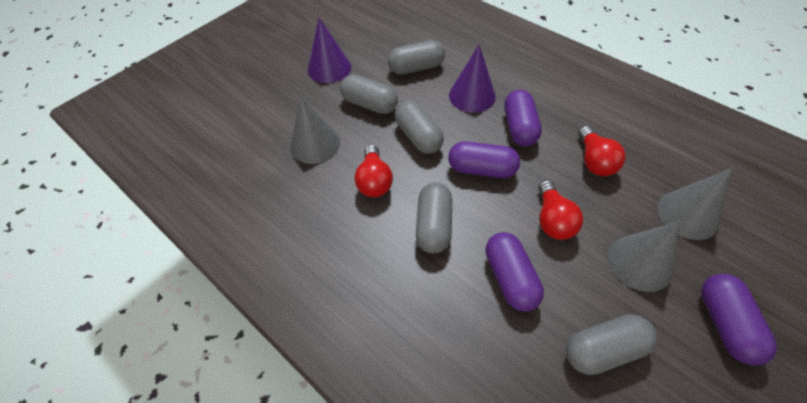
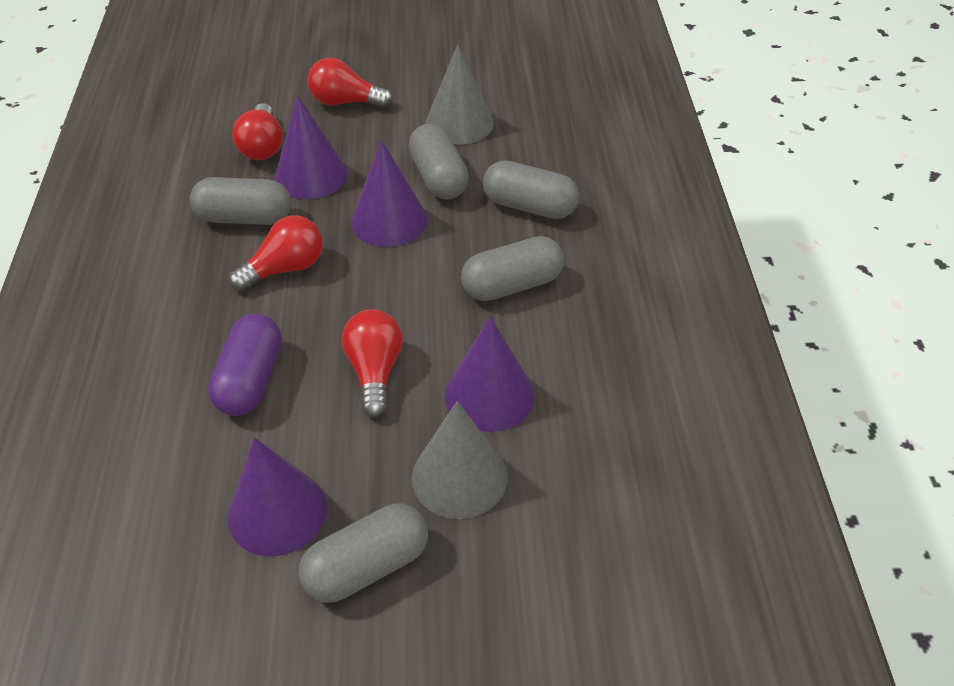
grey cone: 3 -> 2
purple capsule: 4 -> 1
purple cone: 2 -> 4
red light bulb: 3 -> 4

